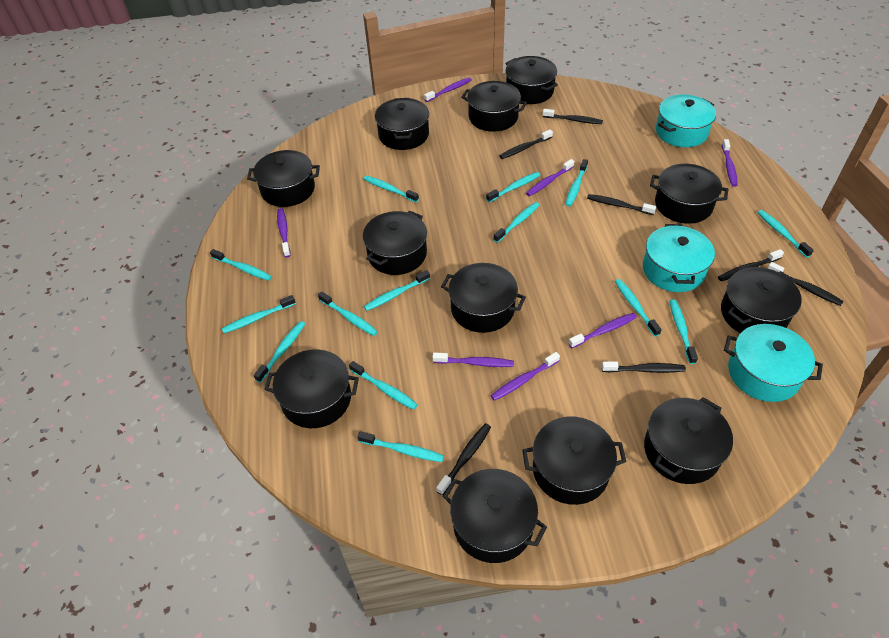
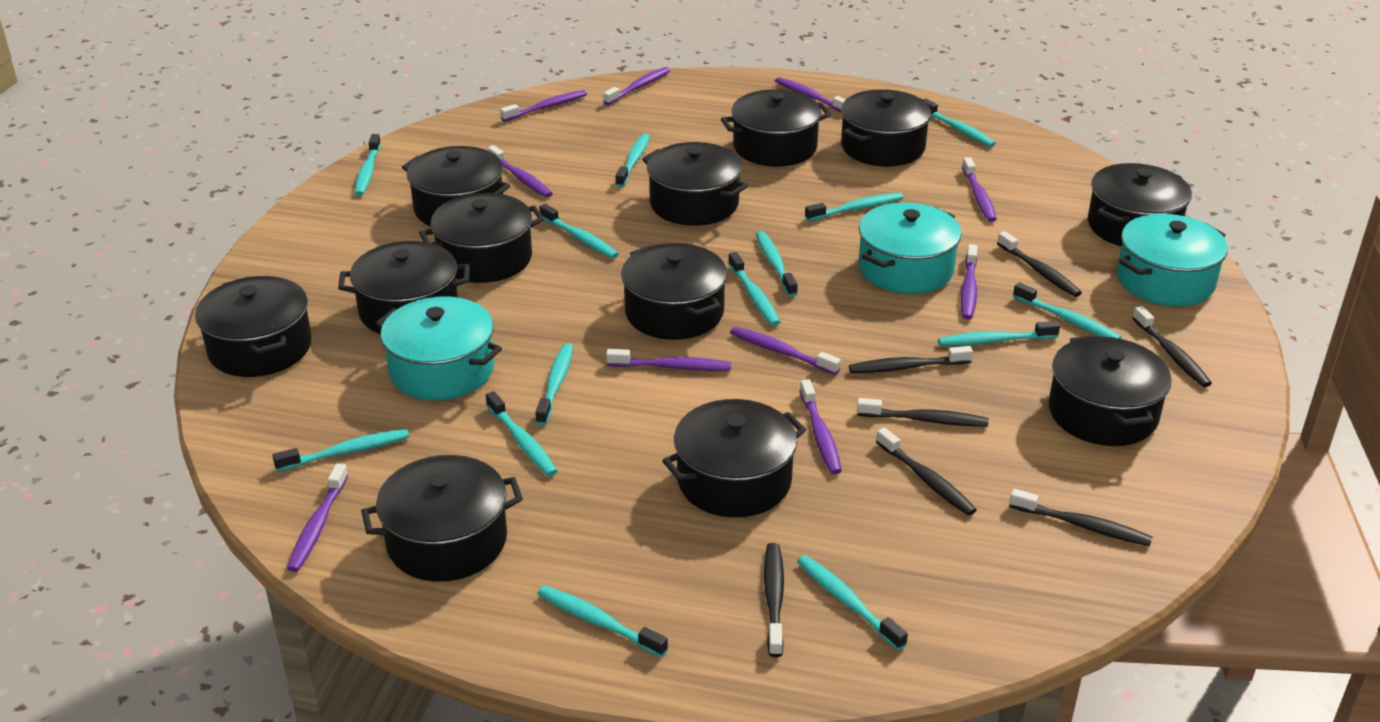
purple toothbrush: 7 -> 10

